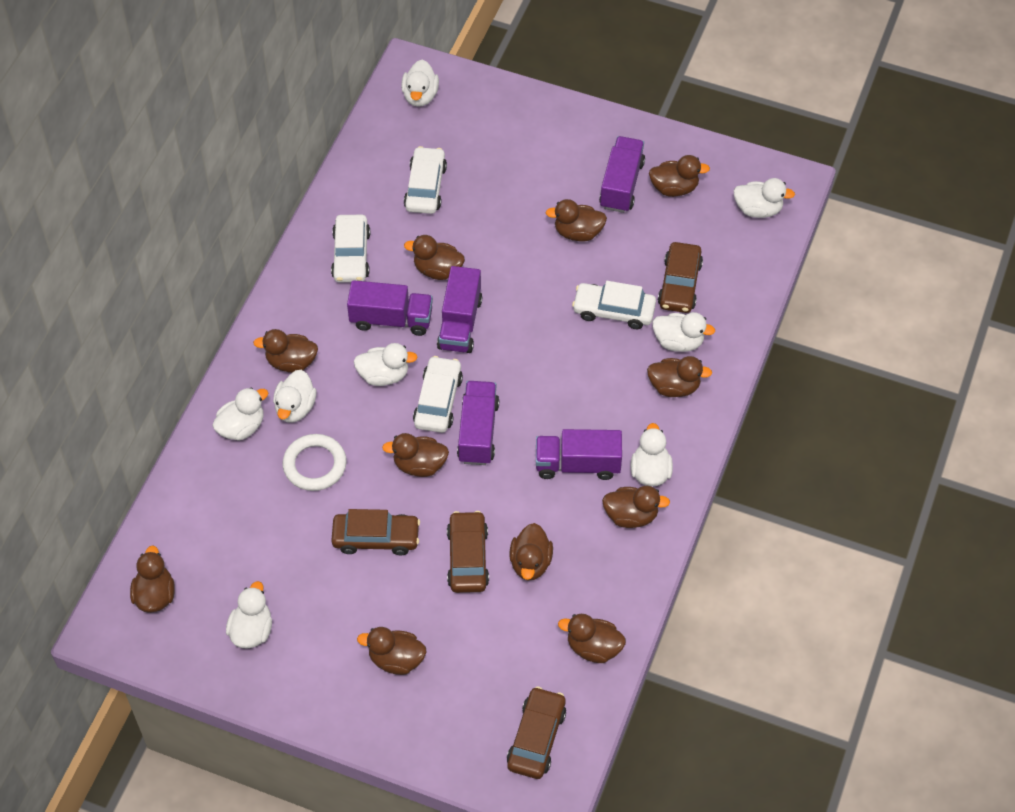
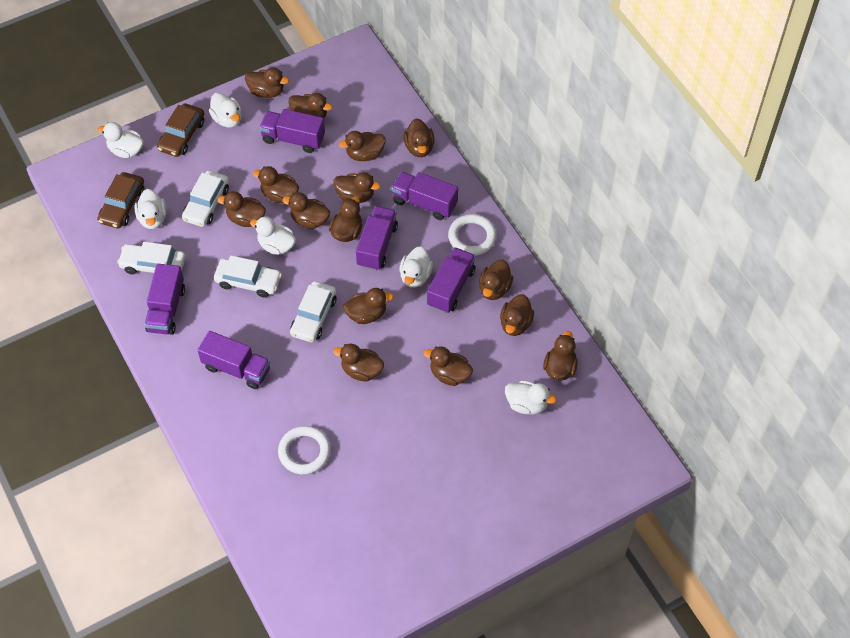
brown car: 4 -> 2
brown duck: 11 -> 15
purple truck: 5 -> 6
white duck: 8 -> 6
white ring: 1 -> 2

